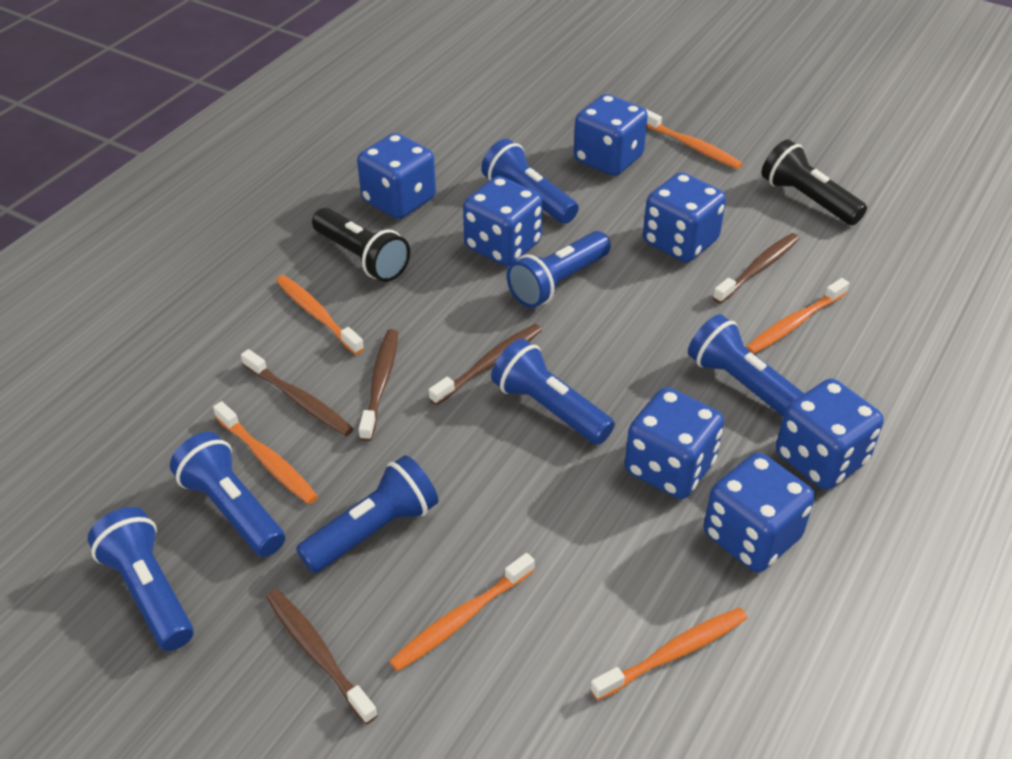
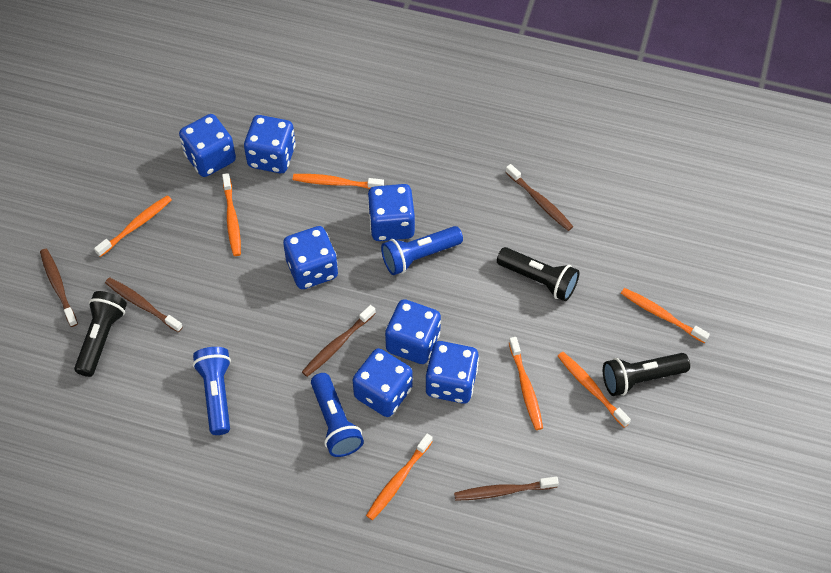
black flashlight: 2 -> 3
blue flashlight: 7 -> 3
orange toothbrush: 6 -> 7

